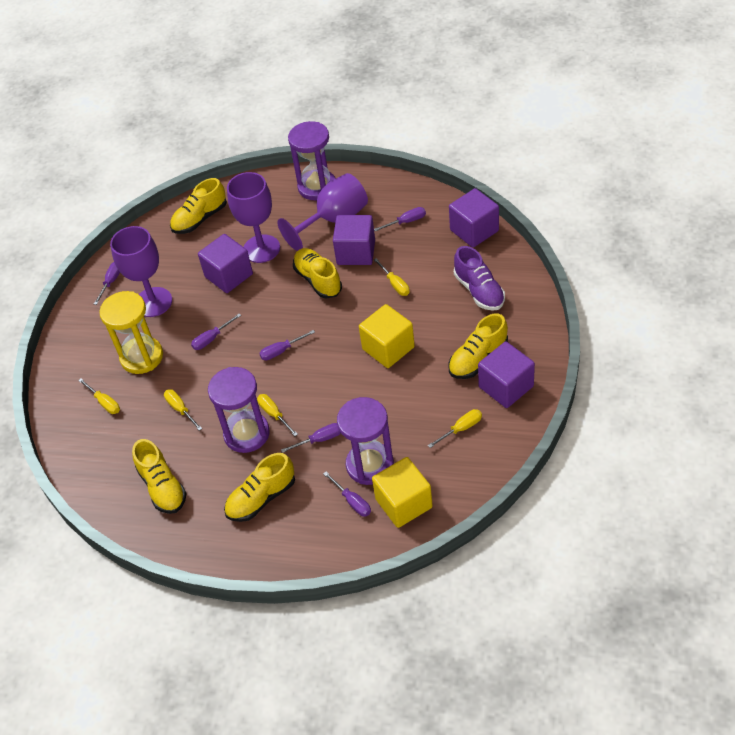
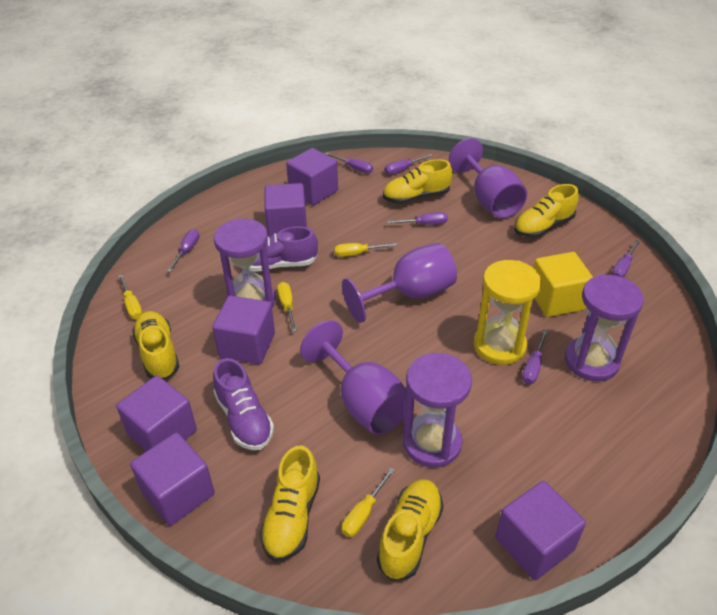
purple cube: 4 -> 6
purple shoe: 1 -> 2
yellow cube: 2 -> 1
yellow screwdriver: 5 -> 4

